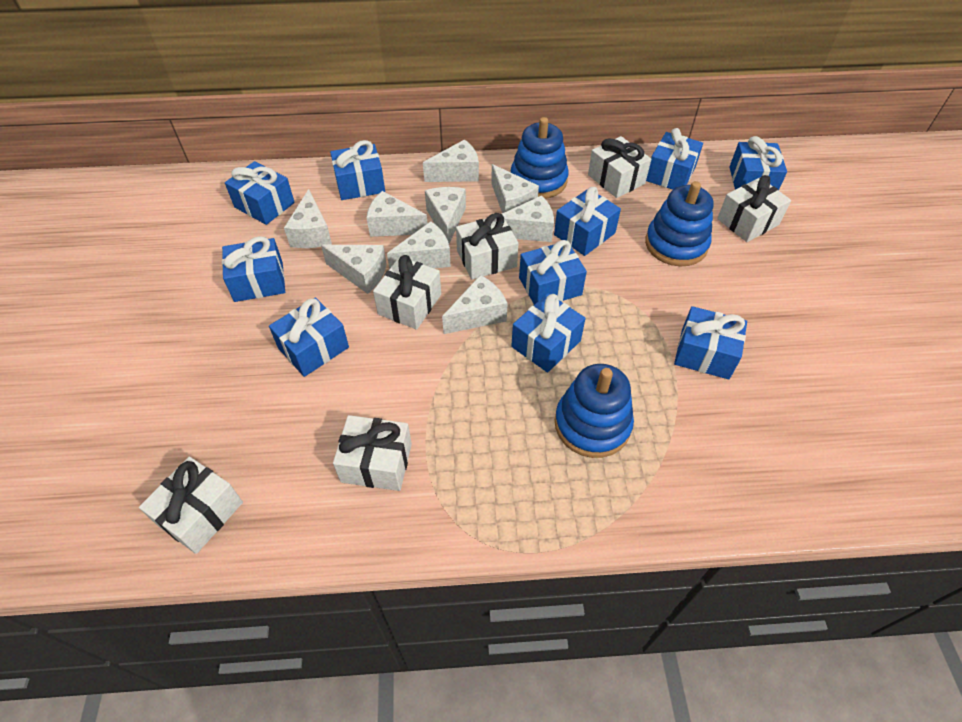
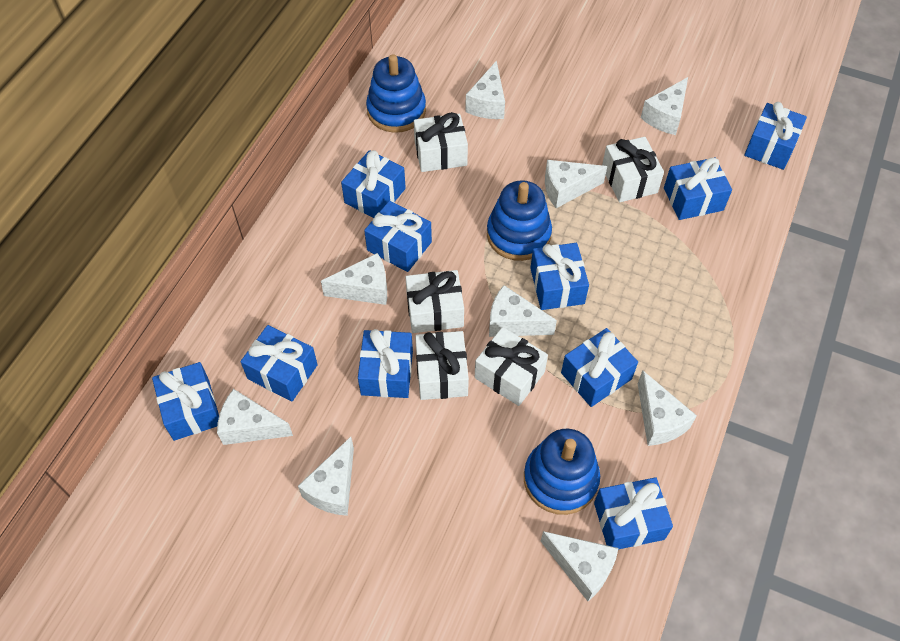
white gift: 6 -> 5

